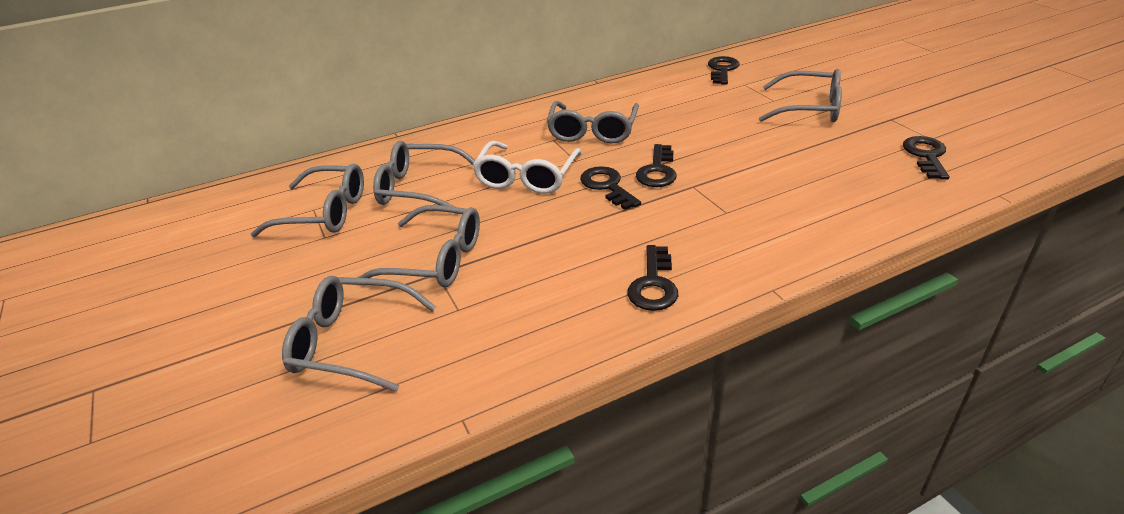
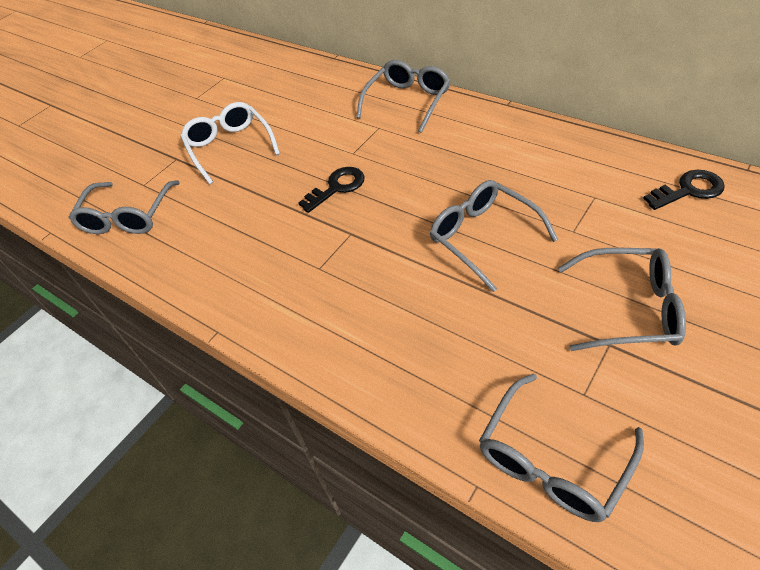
black key: 5 -> 2
grey glasses: 6 -> 5

